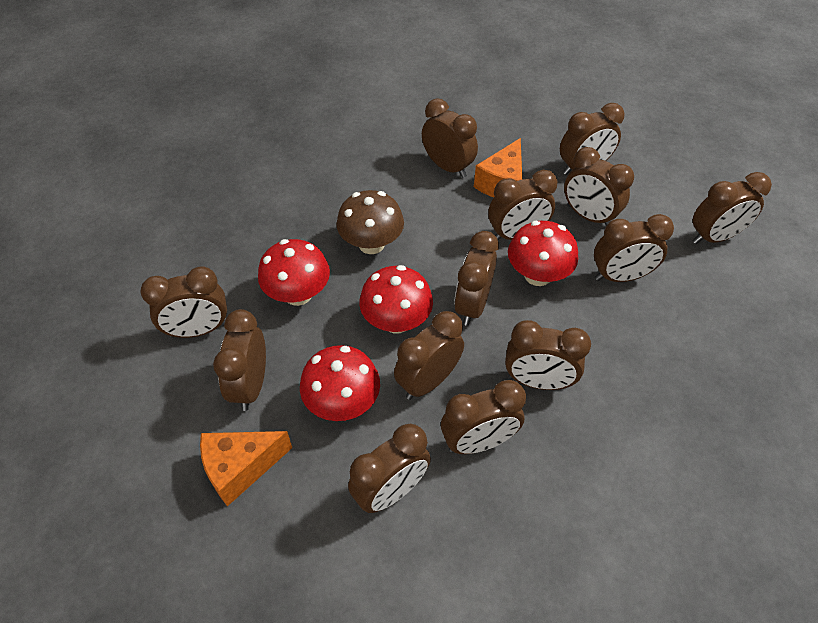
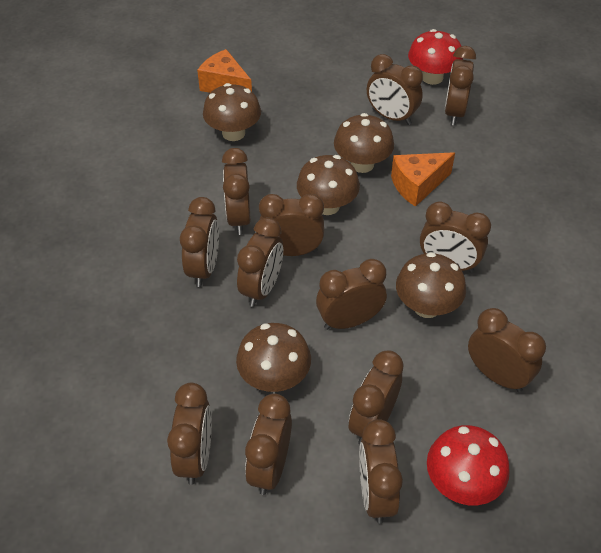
brown mushroom: 1 -> 5
red mushroom: 4 -> 2

